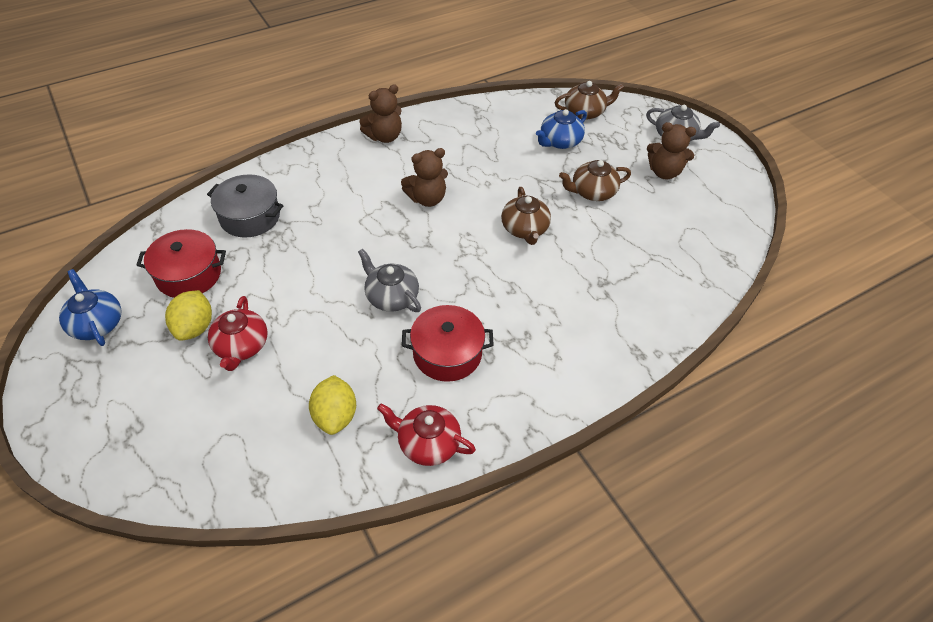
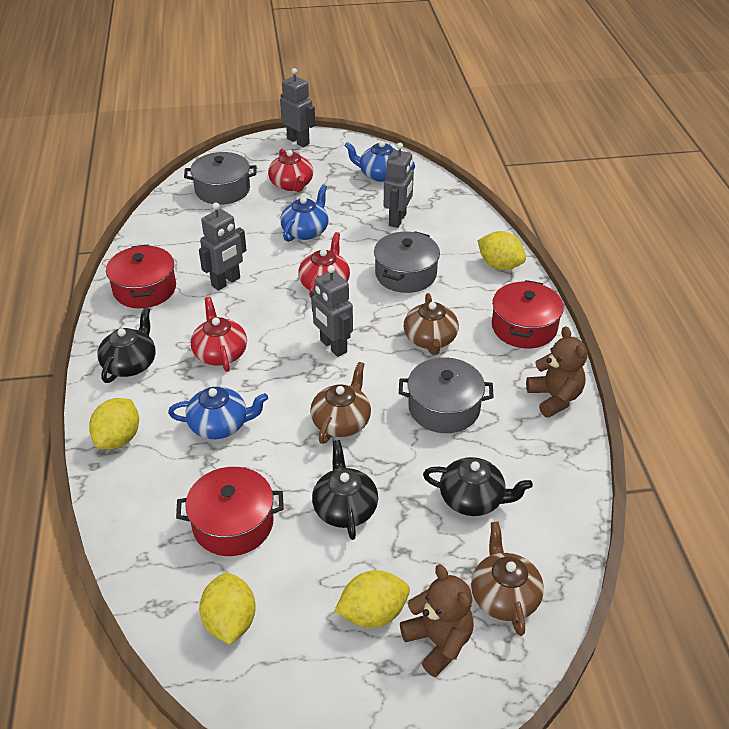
black teapot: 0 -> 3
blue teapot: 2 -> 3
brown teddy bear: 3 -> 2
grey pot: 1 -> 3
grey robot: 0 -> 4
grey teapot: 2 -> 0
red pot: 2 -> 3
red teapot: 2 -> 3
yellow lemon: 2 -> 4

